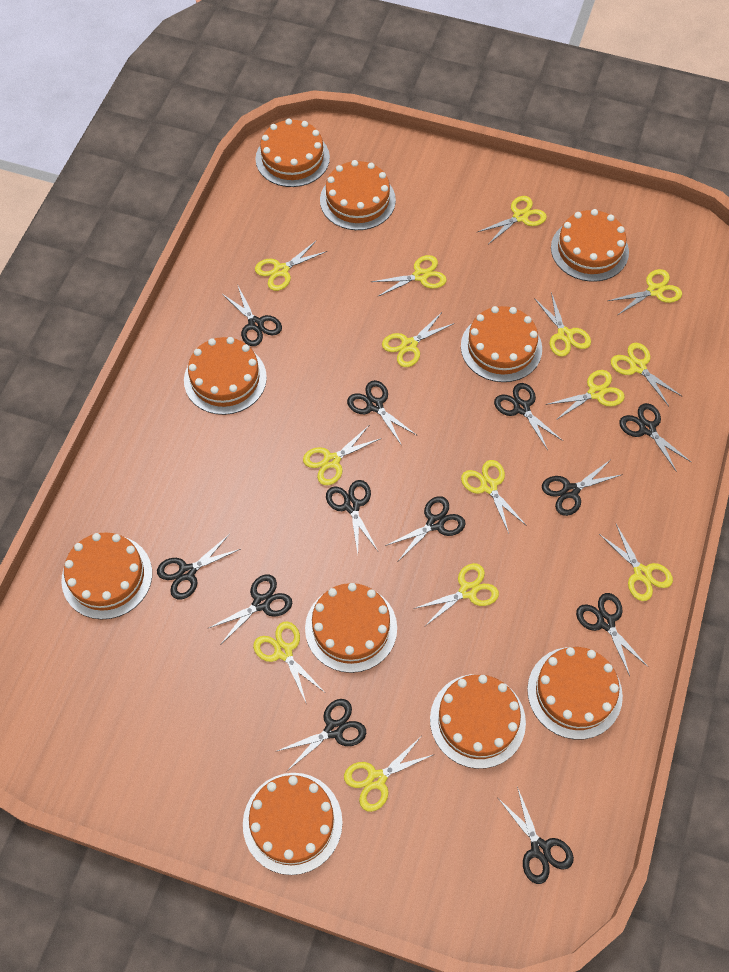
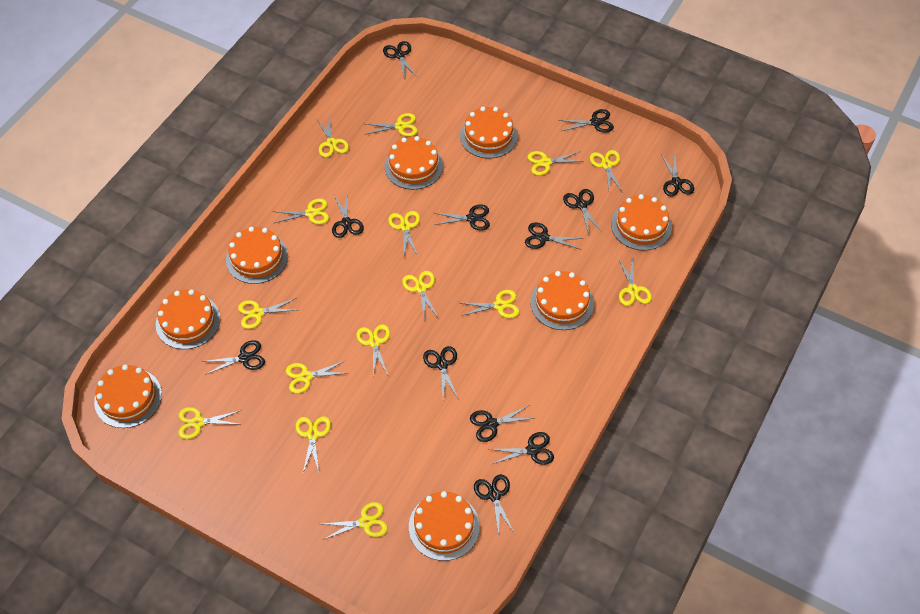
orange cake: 10 -> 8
yellow scissors: 14 -> 15

